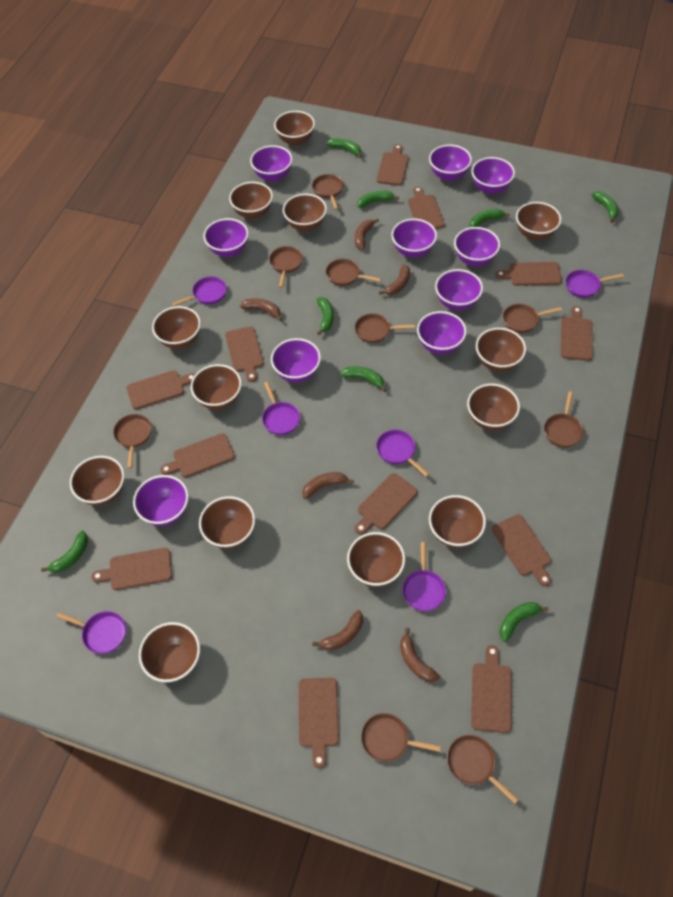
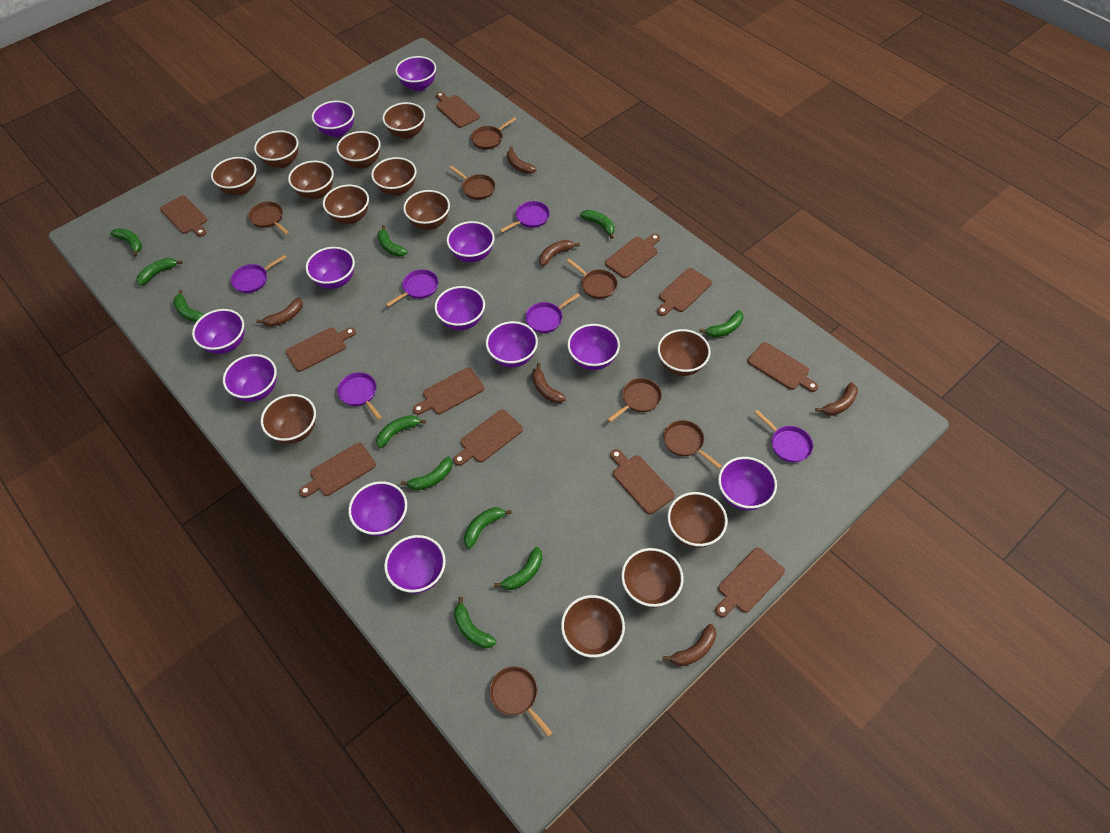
brown cutting board: 12 -> 11
brown pan: 9 -> 7
green banana: 8 -> 11
purple bowl: 10 -> 12

